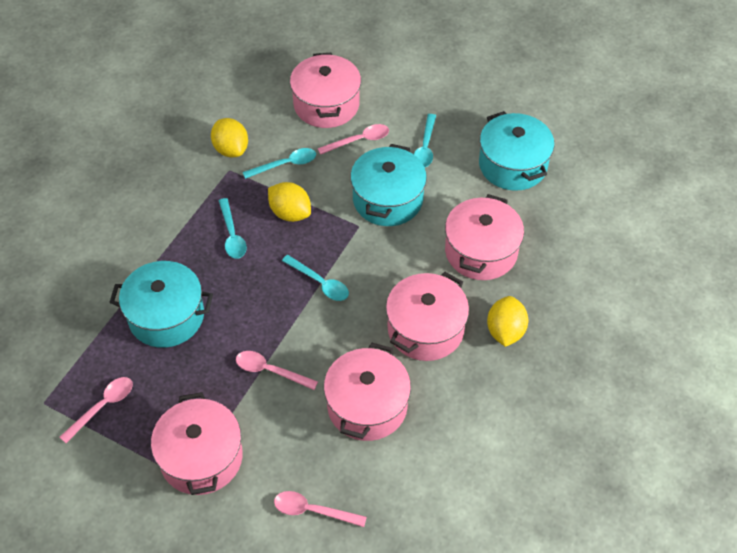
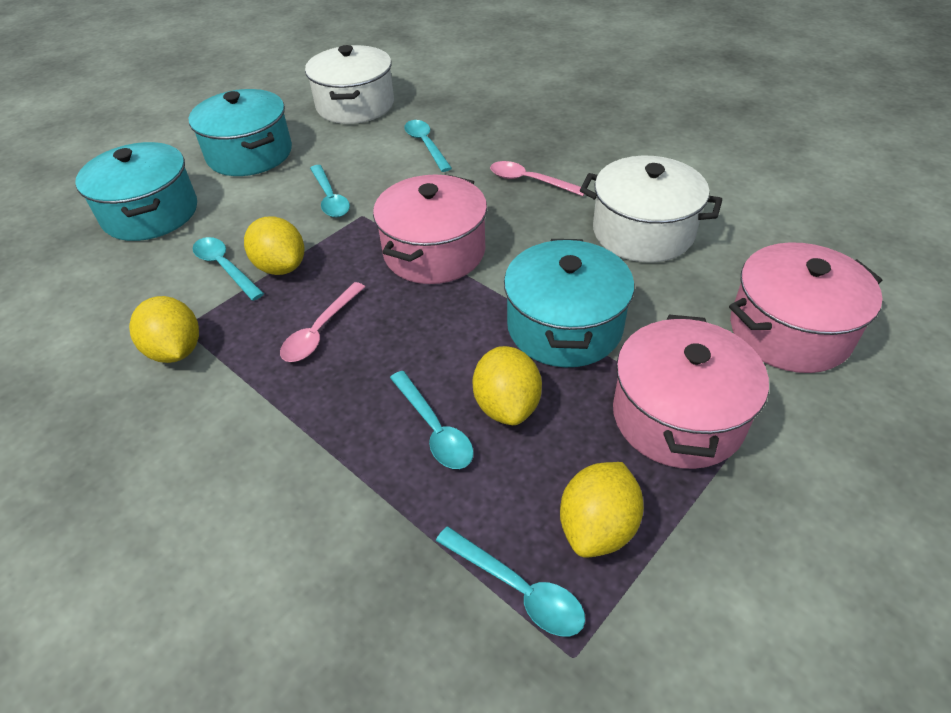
pink pot: 5 -> 3
pink spoon: 4 -> 2
turquoise spoon: 4 -> 5
white pot: 0 -> 2
yellow lemon: 3 -> 4

